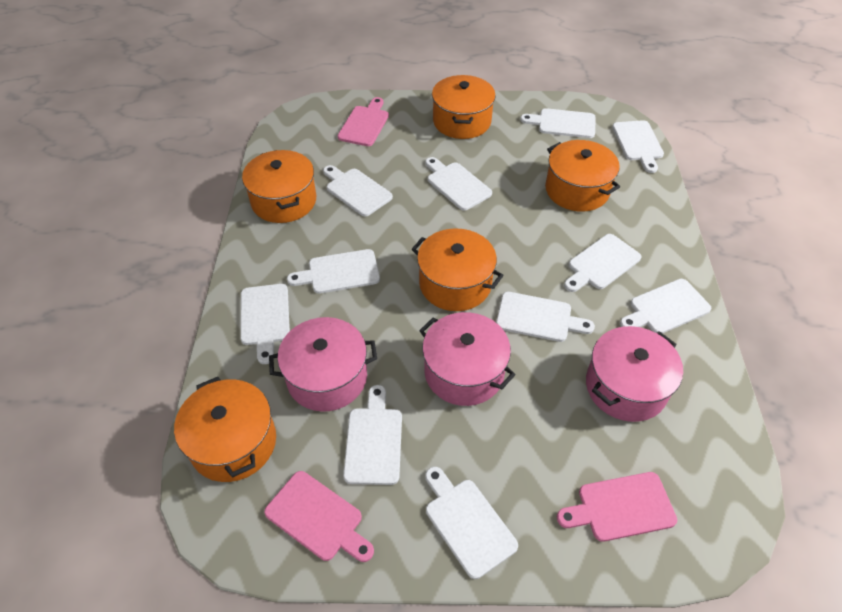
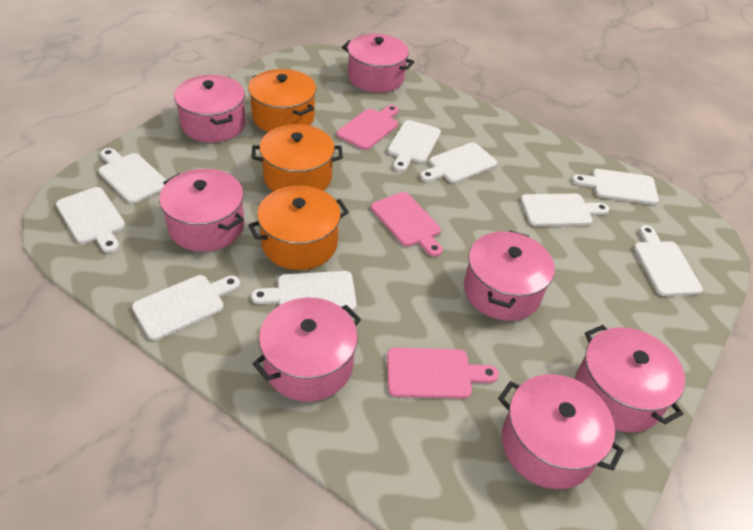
orange pot: 5 -> 3
pink pot: 3 -> 7
white cutting board: 11 -> 9

